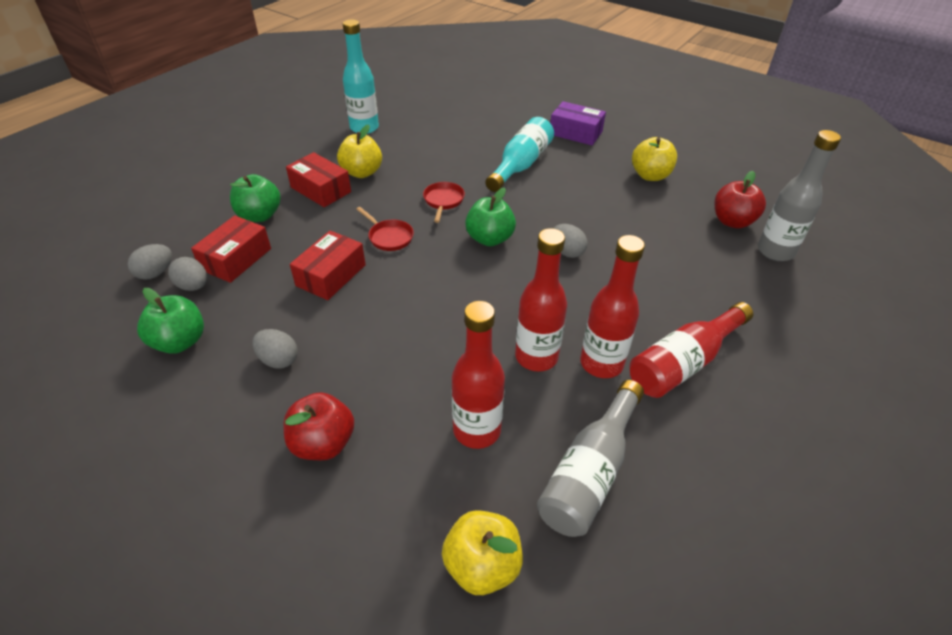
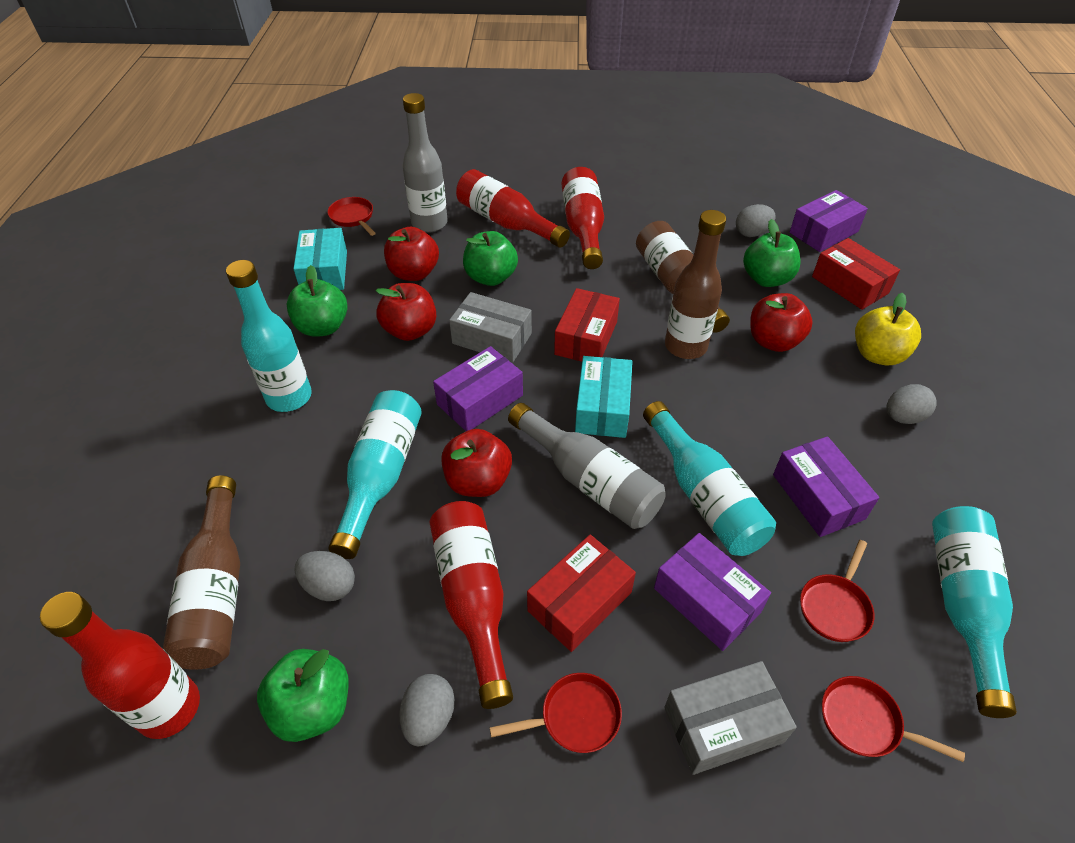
brown bottle: 0 -> 3
green apple: 3 -> 4
grey box: 0 -> 2
purple box: 1 -> 4
red apple: 2 -> 4
red pan: 2 -> 4
turquoise bottle: 2 -> 4
turquoise box: 0 -> 2
yellow apple: 3 -> 1

